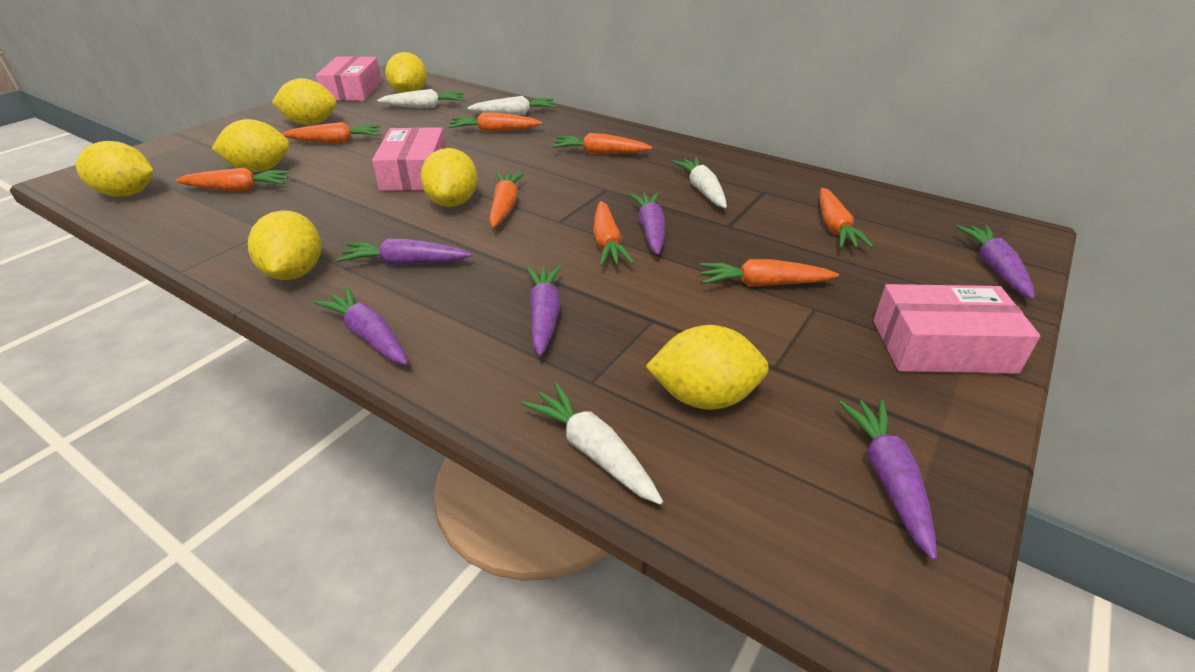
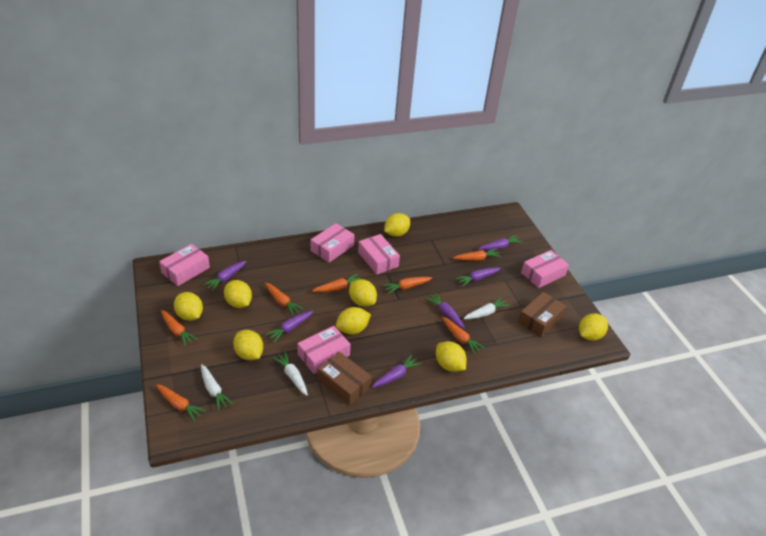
brown box: 0 -> 2
orange carrot: 8 -> 7
pink box: 3 -> 5
white carrot: 4 -> 3
yellow lemon: 7 -> 8

